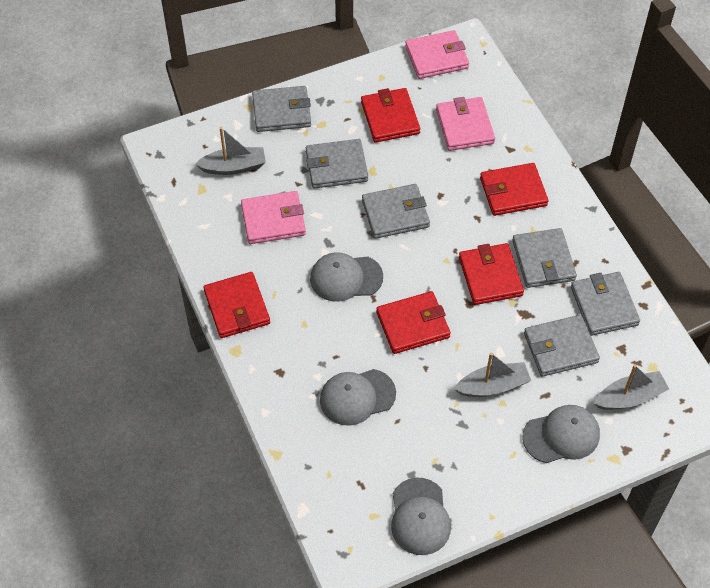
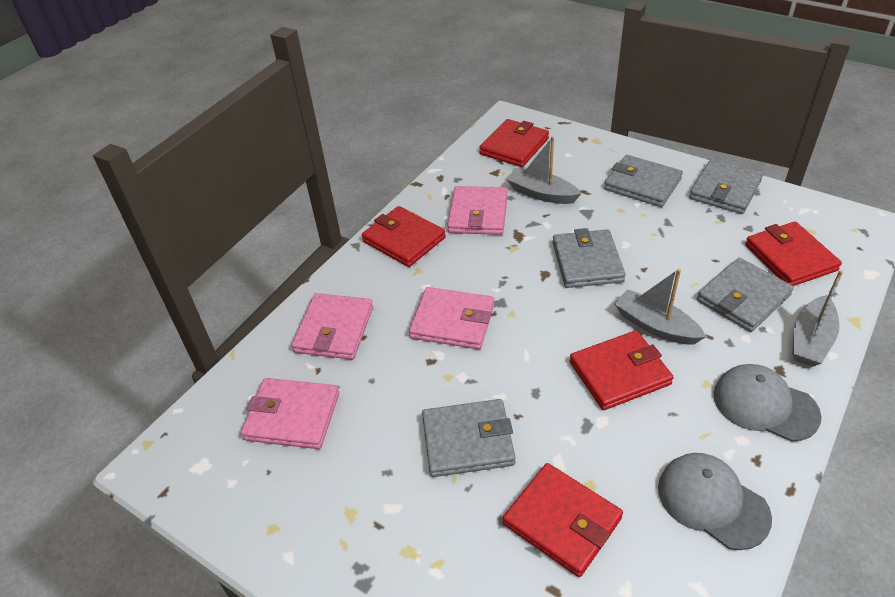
grey cap: 4 -> 2
grey wallet: 6 -> 5
pink wallet: 3 -> 4

